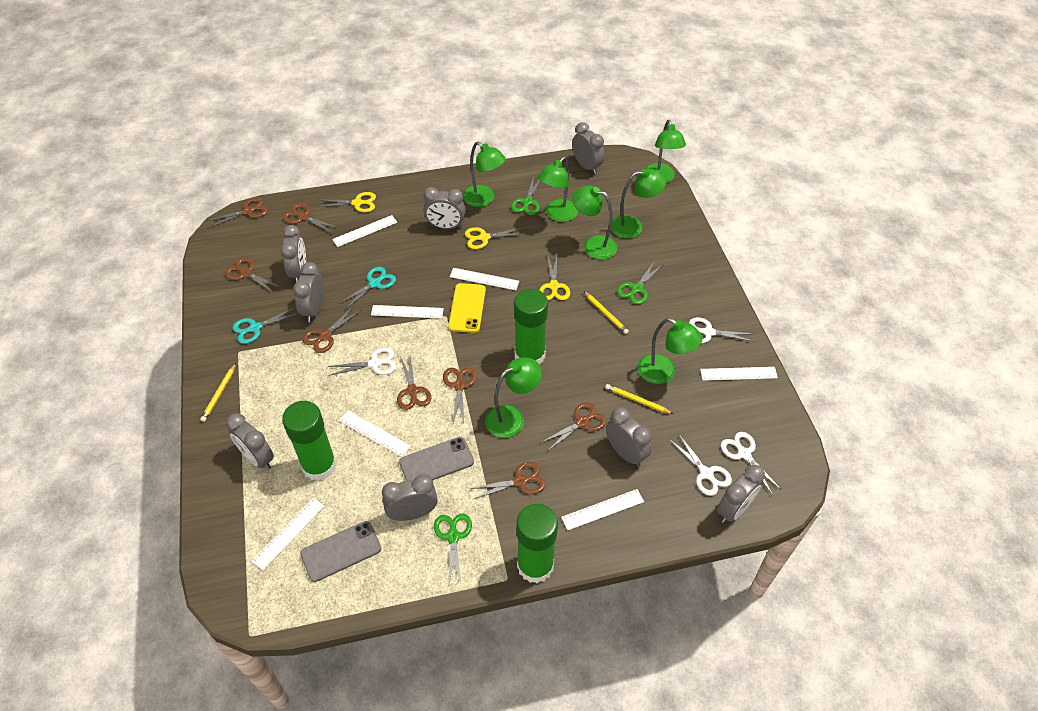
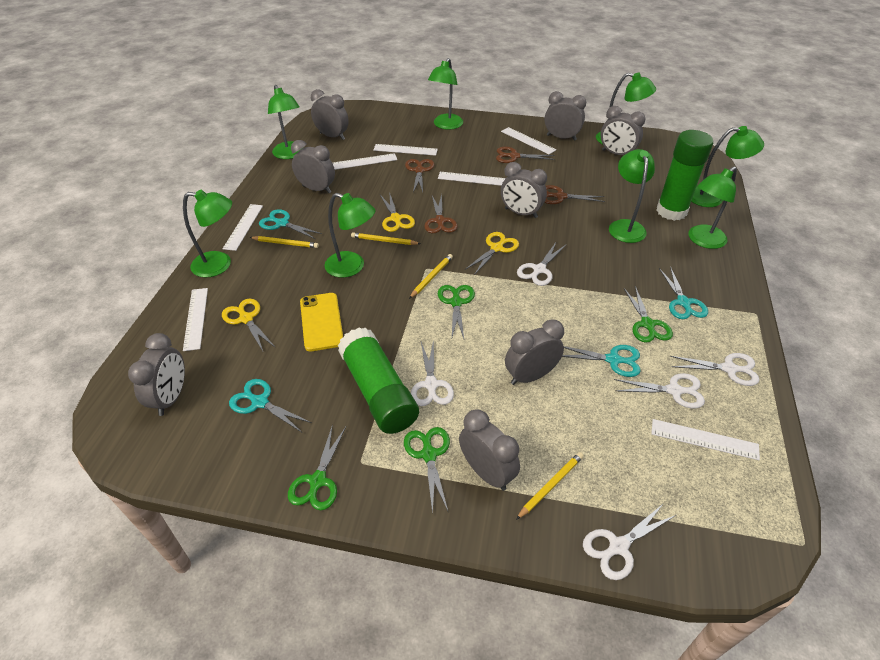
brown scissors: 8 -> 4
green glue stick: 3 -> 2
green lamp: 7 -> 8
green scissors: 3 -> 4
grey phone: 2 -> 0
turquoise scissors: 2 -> 4
white scissors: 4 -> 5
yellow pencil: 3 -> 4

